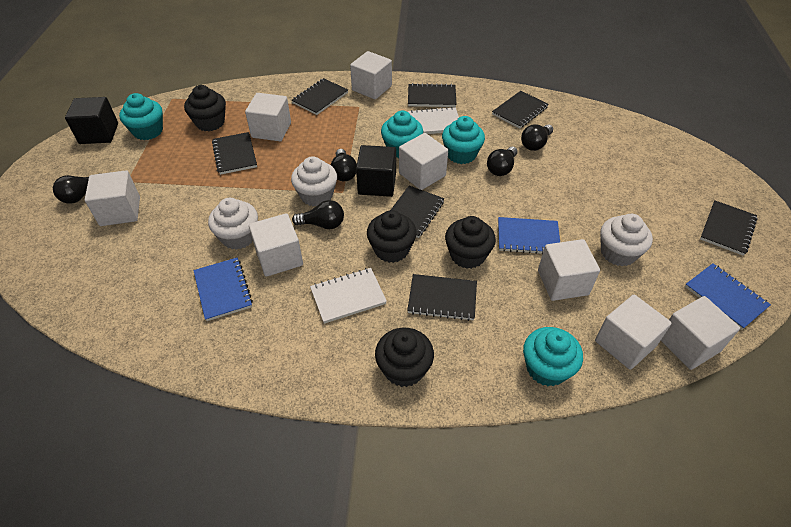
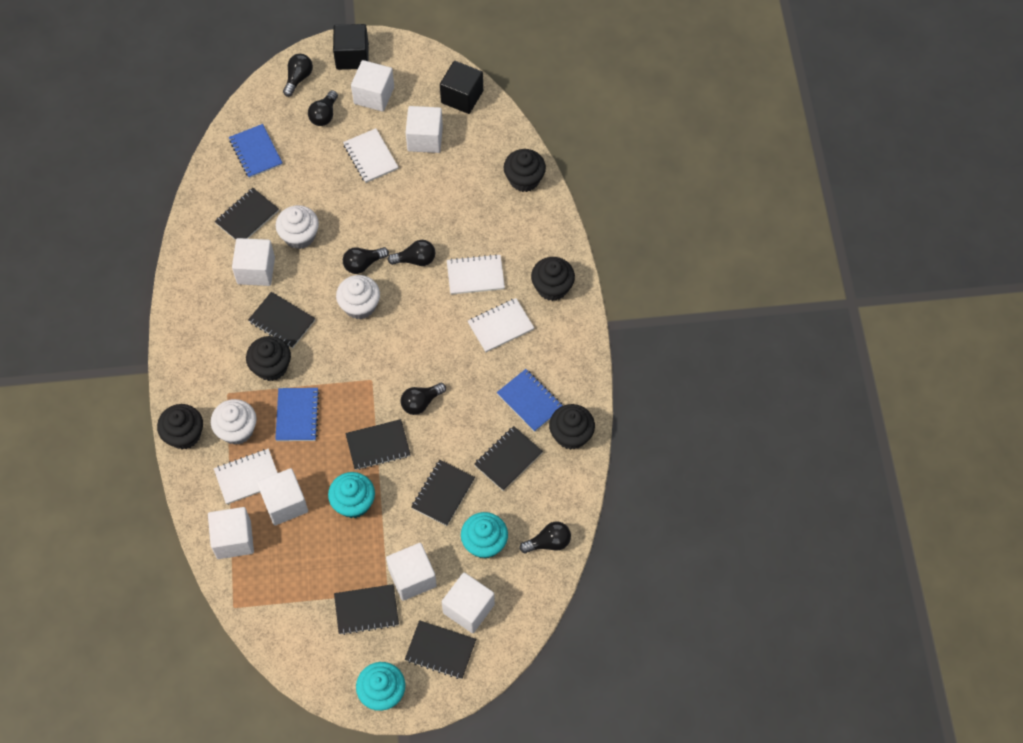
black cupcake: 4 -> 5
black light bulb: 5 -> 6
turquoise cupcake: 4 -> 3
white cube: 8 -> 7
white notebook: 2 -> 4

